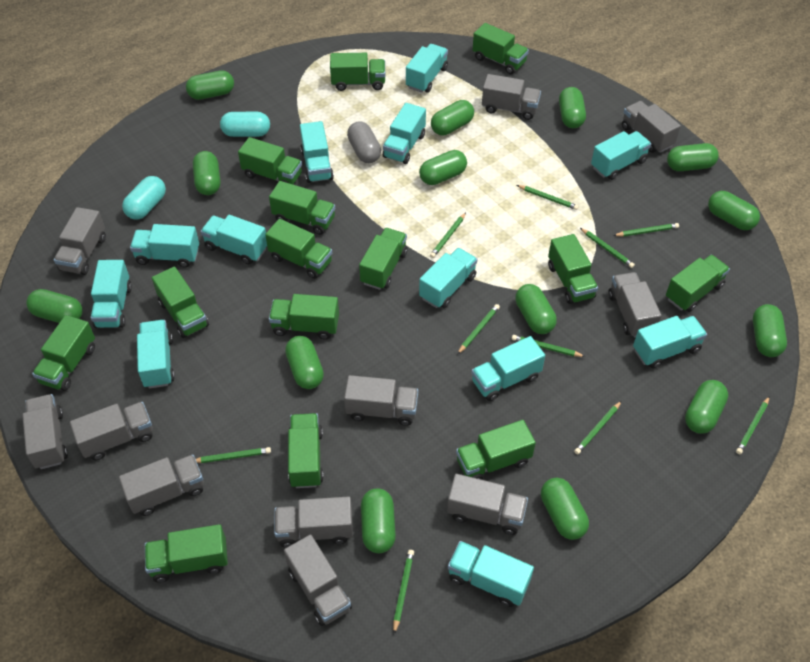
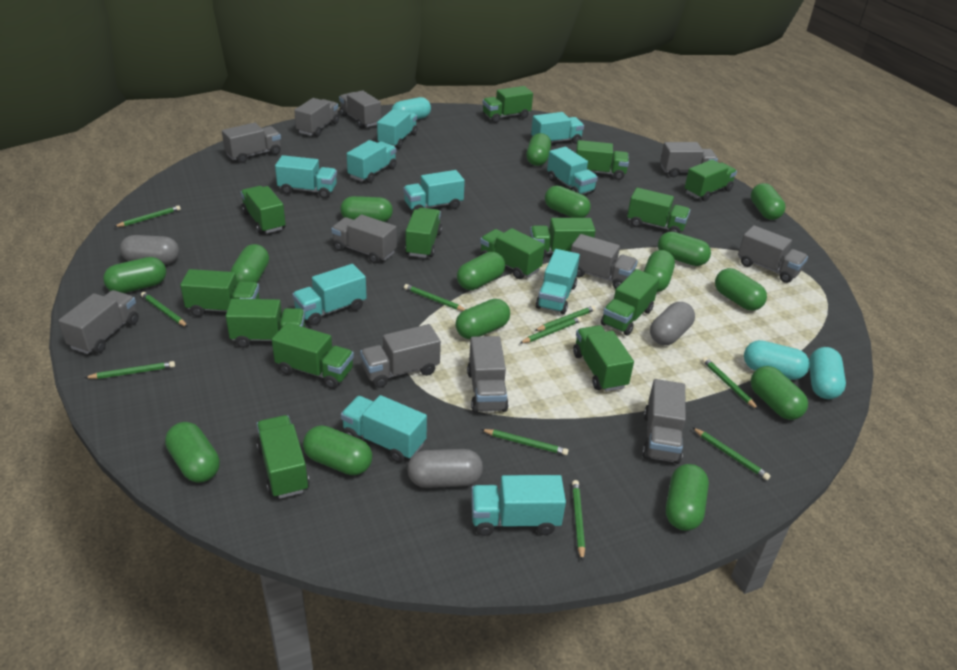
green capsule: 14 -> 15
grey capsule: 1 -> 3
turquoise capsule: 2 -> 3
turquoise truck: 12 -> 10

